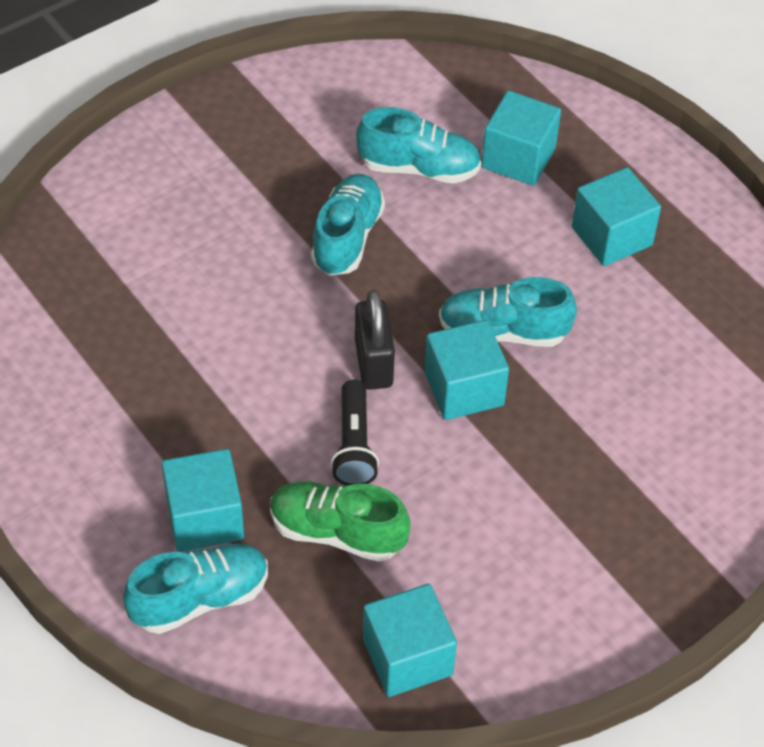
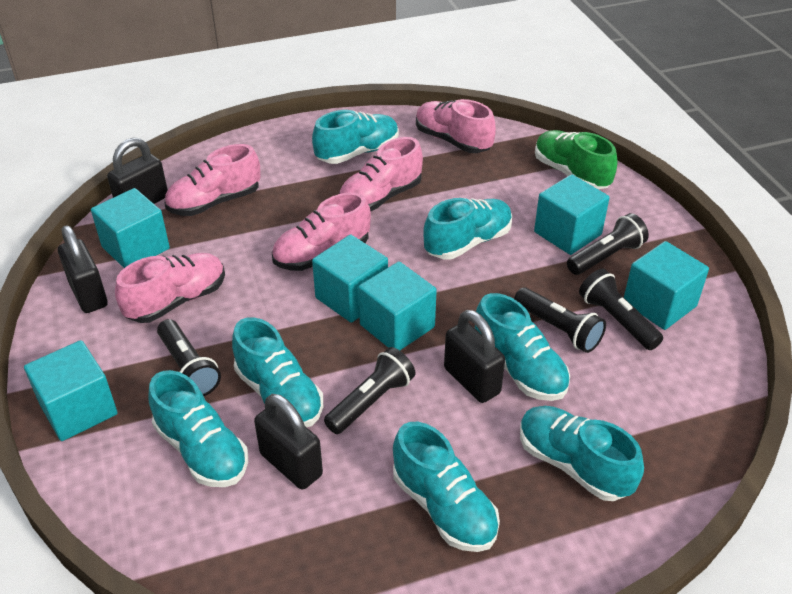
black flashlight: 1 -> 5
black padlock: 1 -> 4
pink shoe: 0 -> 5
turquoise cube: 5 -> 6
turquoise shoe: 4 -> 7

